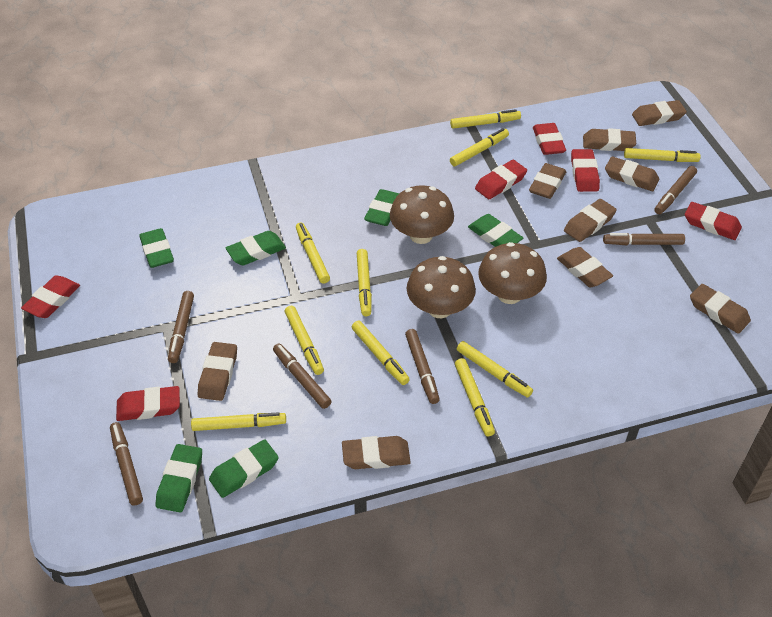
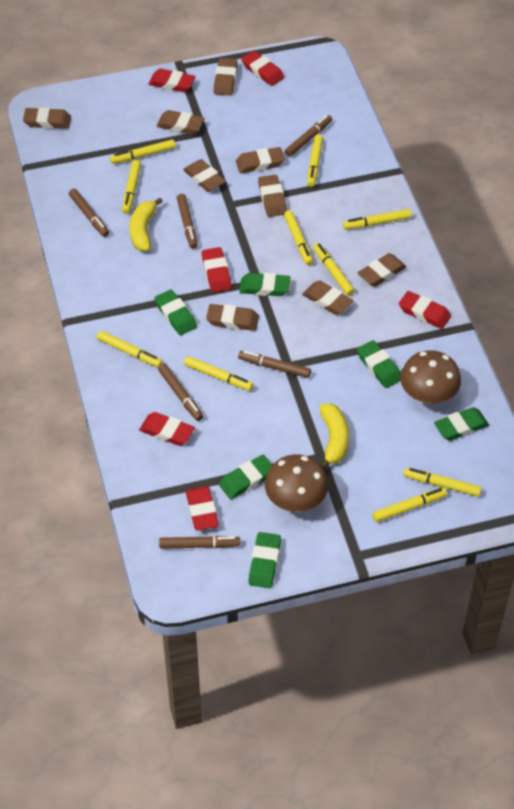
brown mushroom: 3 -> 2
yellow banana: 0 -> 2

